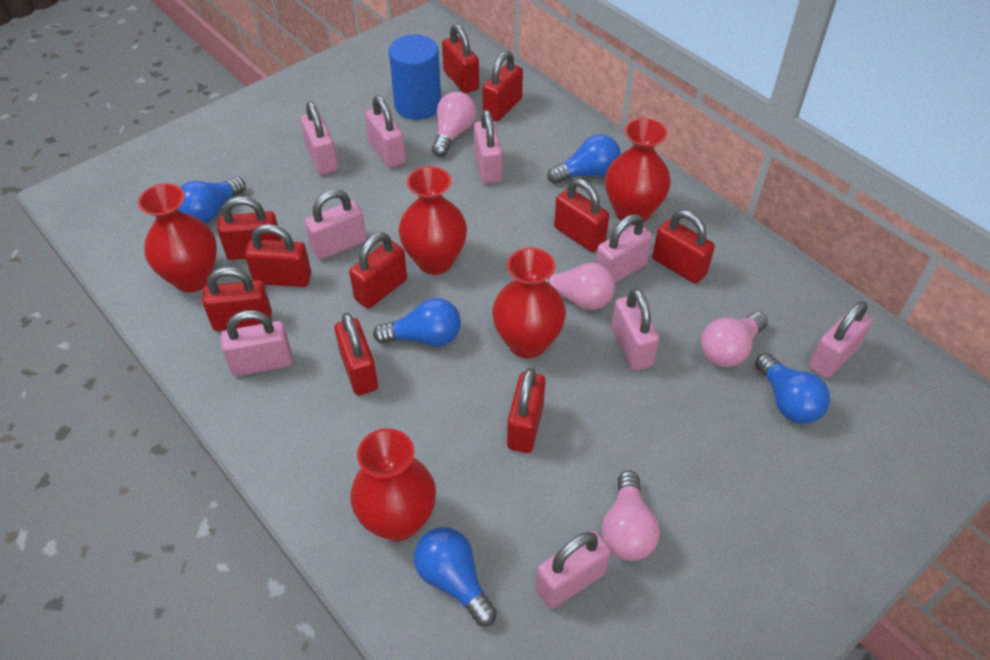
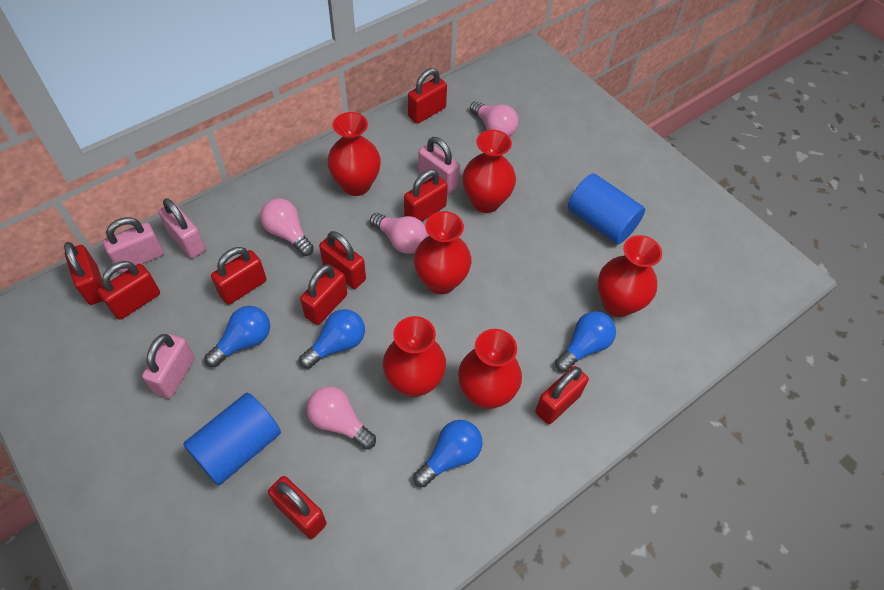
blue cylinder: 1 -> 2
blue light bulb: 5 -> 4
pink padlock: 9 -> 4
red padlock: 10 -> 9
red vase: 5 -> 6

